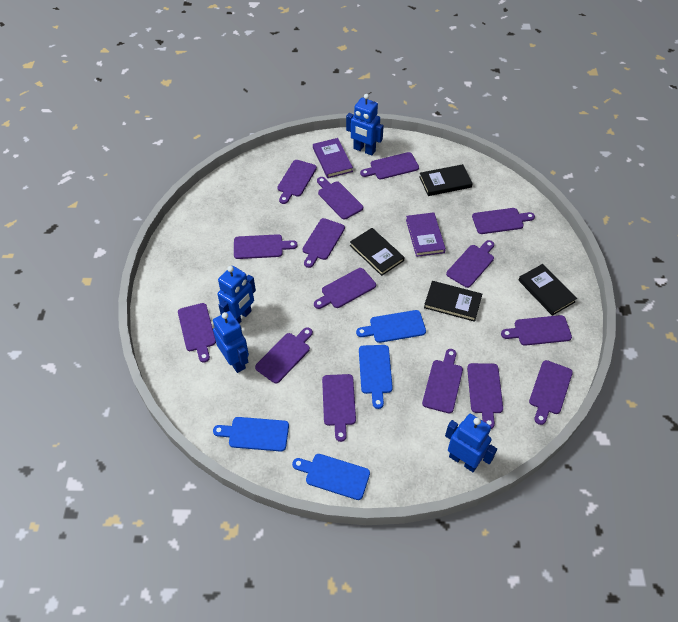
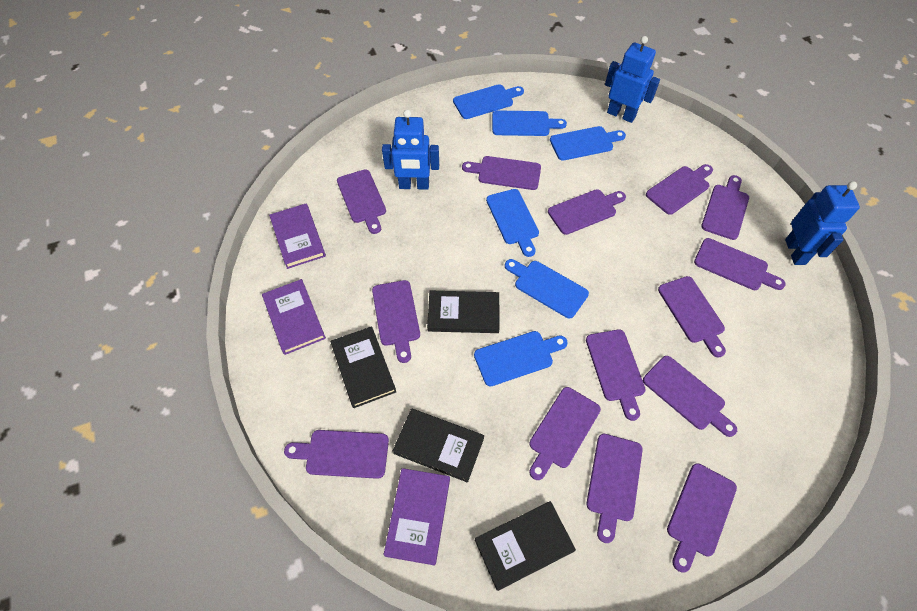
blue cutting board: 4 -> 6
blue robot: 4 -> 3
purple book: 2 -> 3
purple cutting board: 15 -> 14

